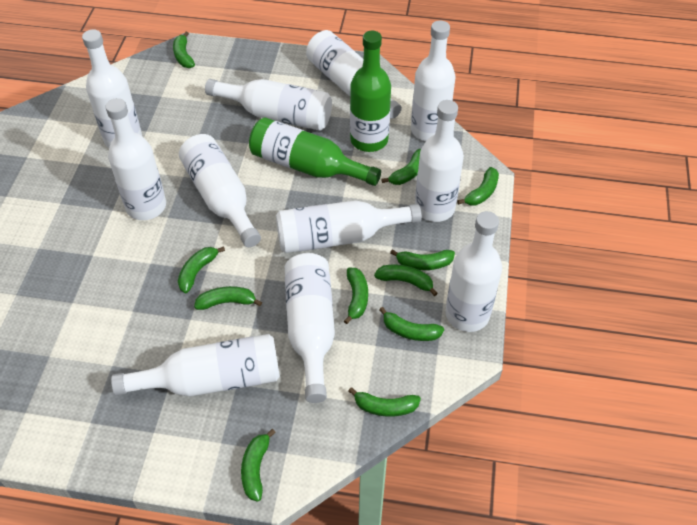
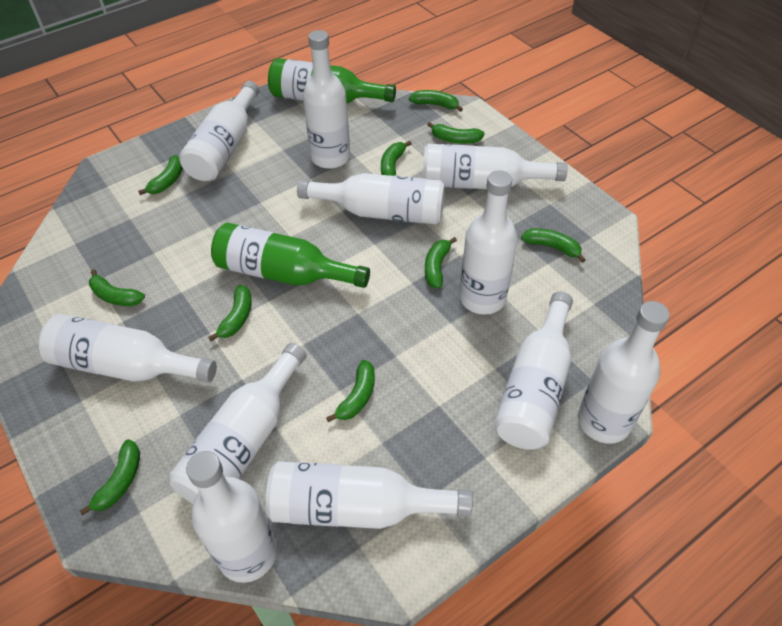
green banana: 11 -> 10

